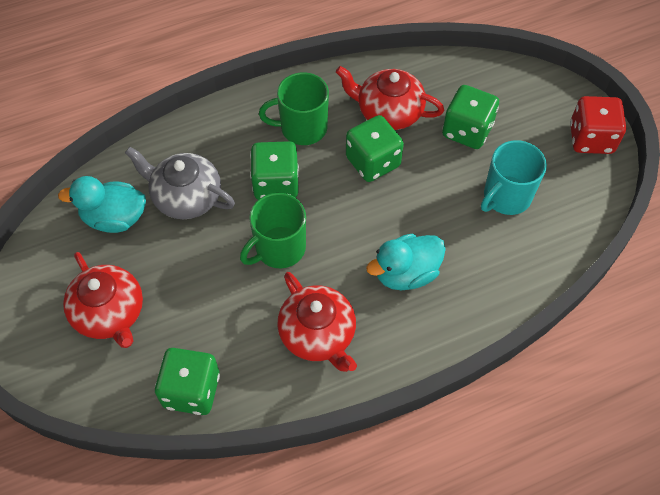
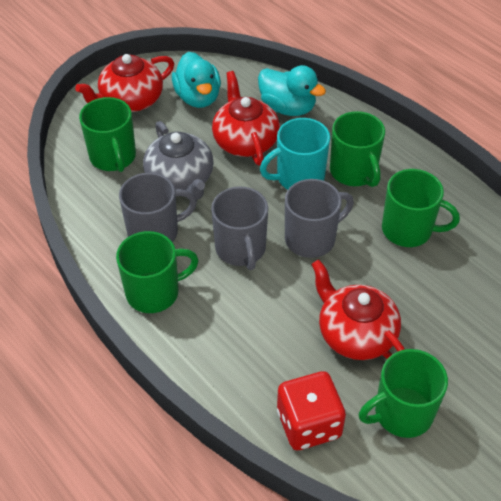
green dice: 4 -> 0
green mug: 2 -> 5
grey mug: 0 -> 3

